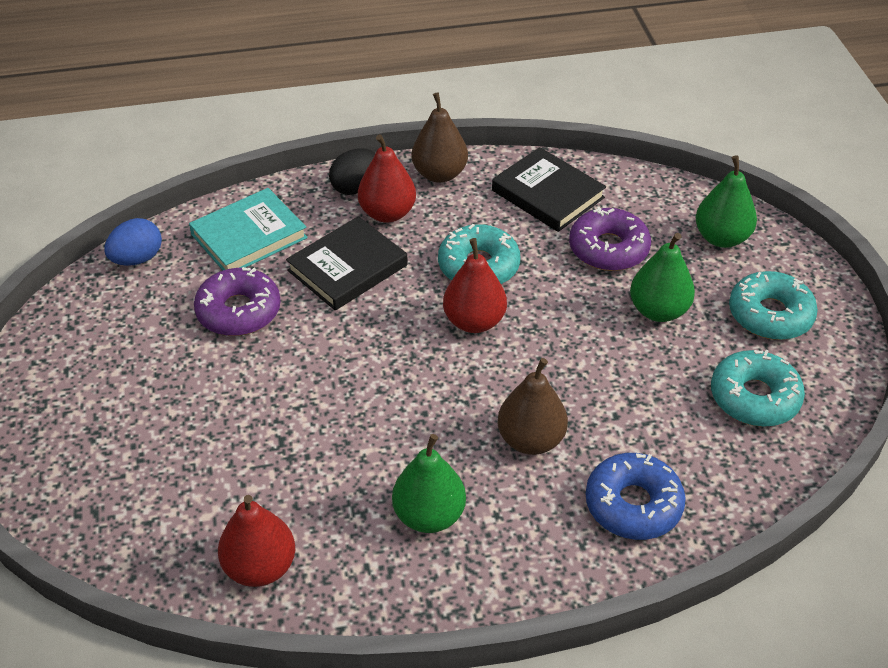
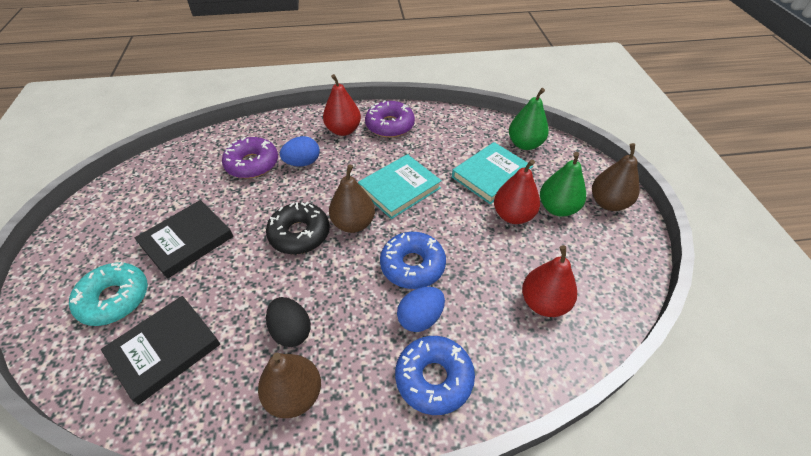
black donut: 0 -> 1
blue donut: 1 -> 2
blue egg: 1 -> 2
brown pear: 2 -> 3
green pear: 3 -> 2
turquoise book: 1 -> 2
turquoise donut: 3 -> 1

